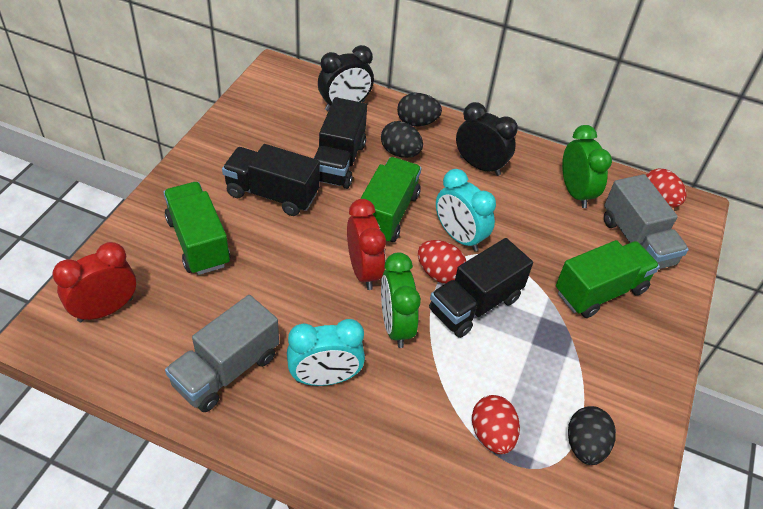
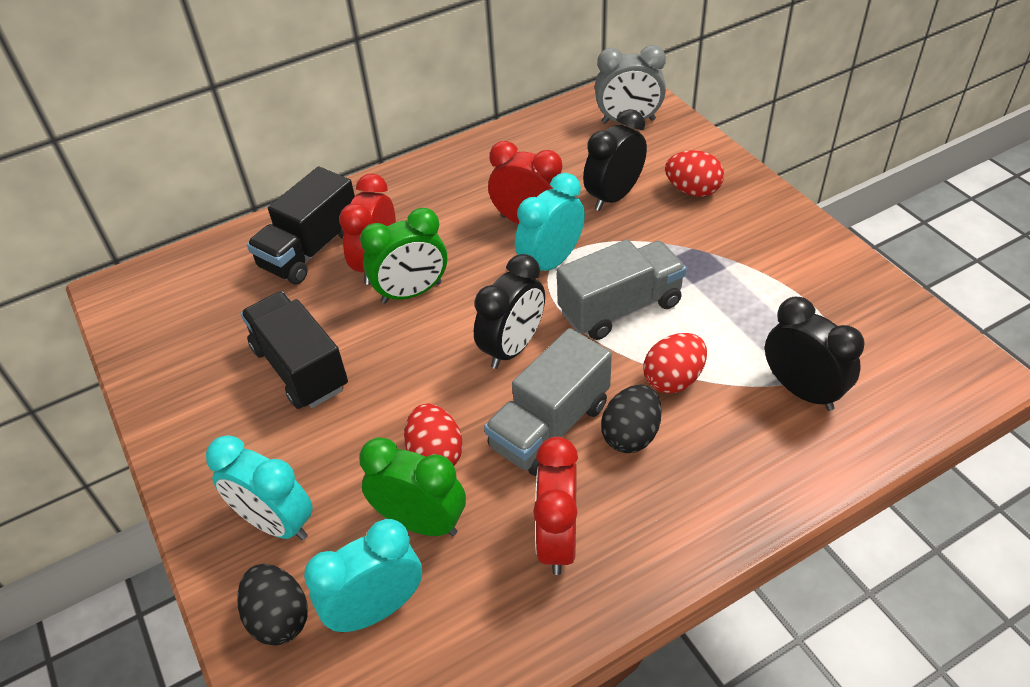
black clock: 2 -> 3
black egg: 3 -> 2
black truck: 3 -> 2
green truck: 3 -> 0
grey clock: 0 -> 1
red clock: 2 -> 3
turquoise clock: 2 -> 3

